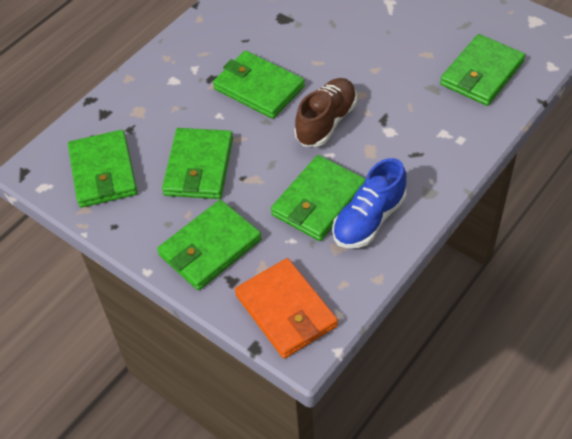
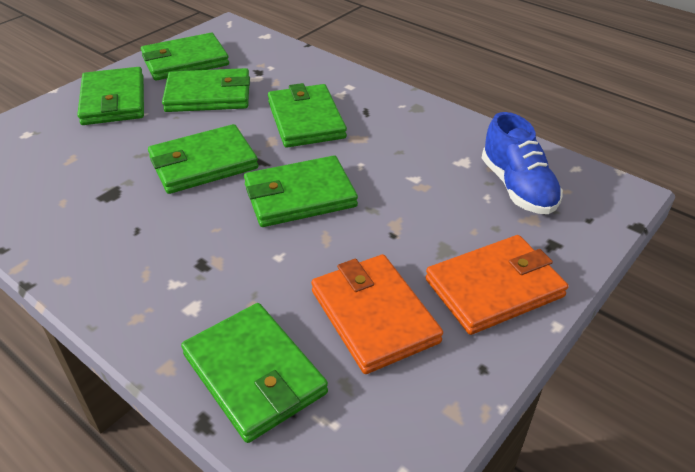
brown shoe: 1 -> 0
green wallet: 6 -> 7
orange wallet: 1 -> 2

